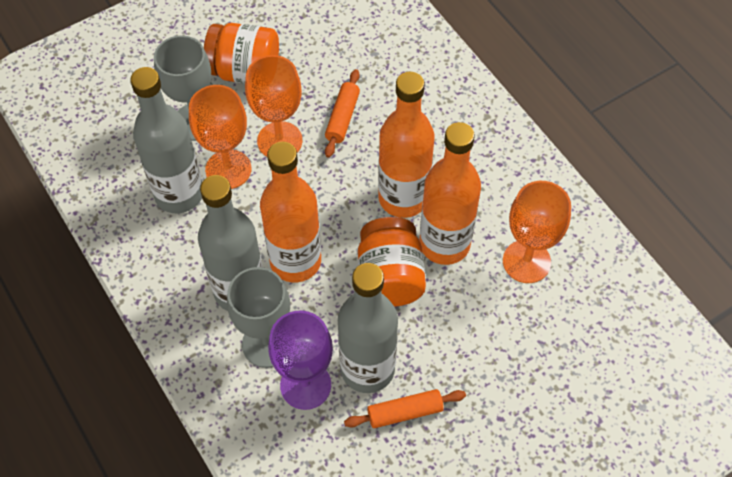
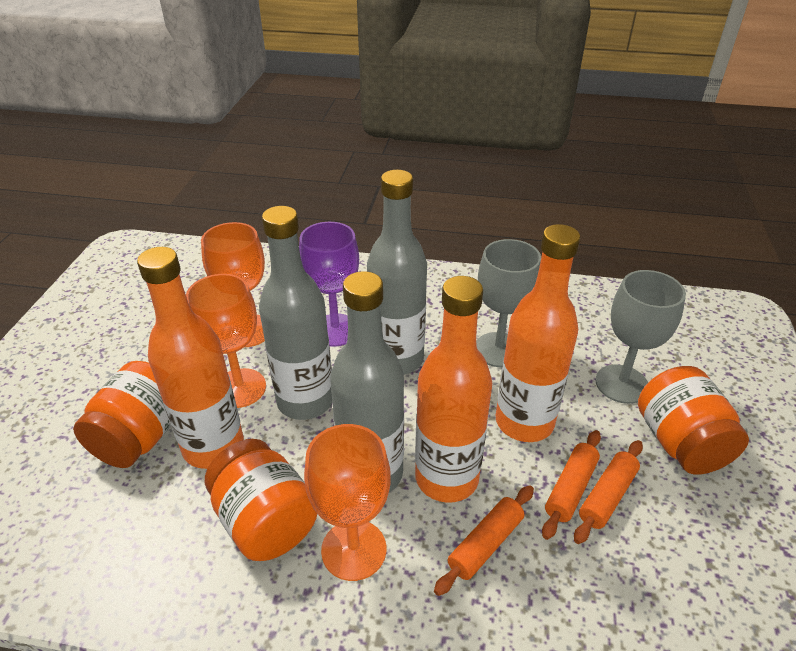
orange jar: 2 -> 3
orange rolling pin: 2 -> 3

